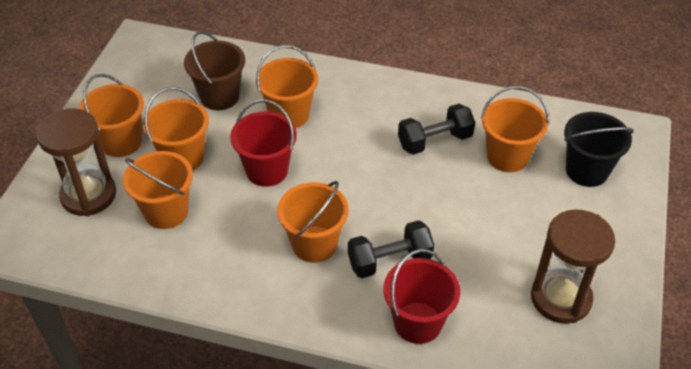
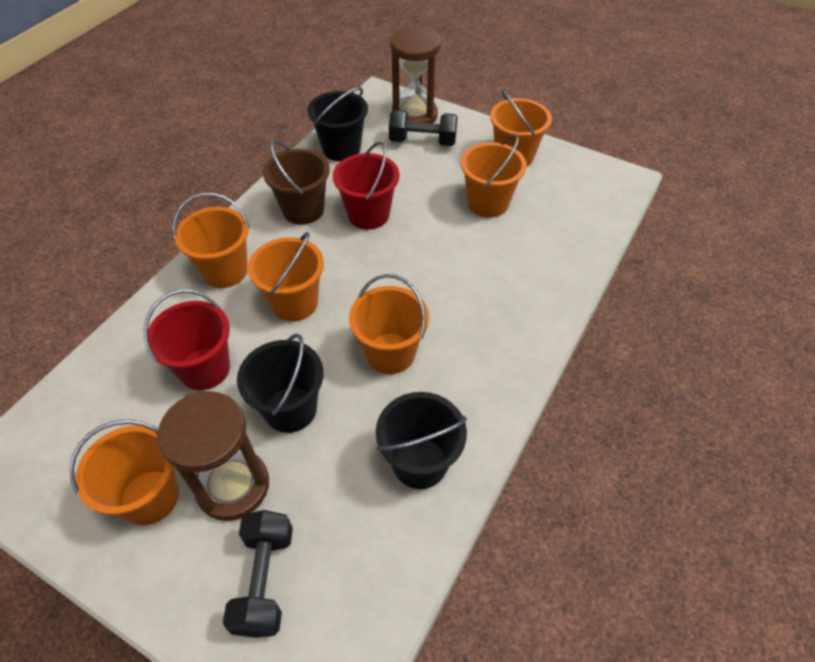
black bucket: 1 -> 3

